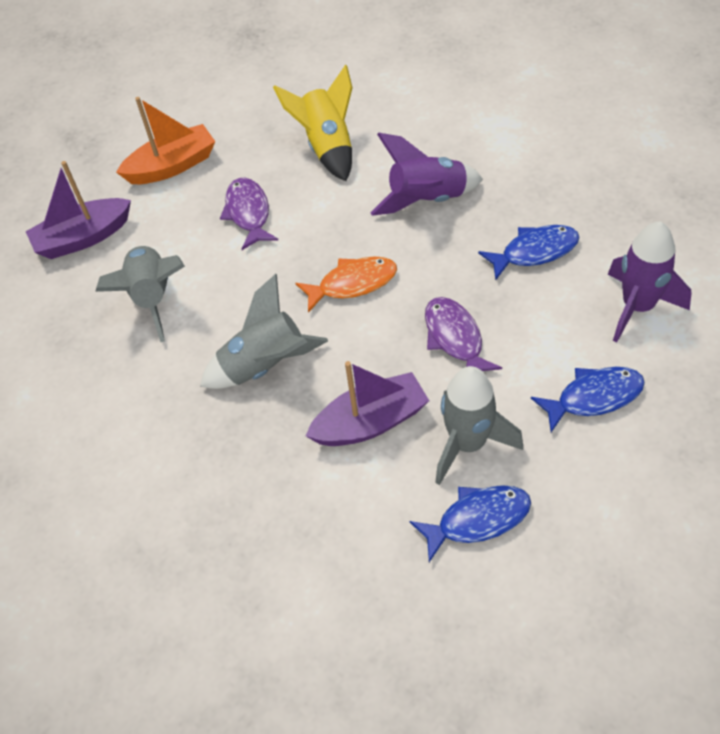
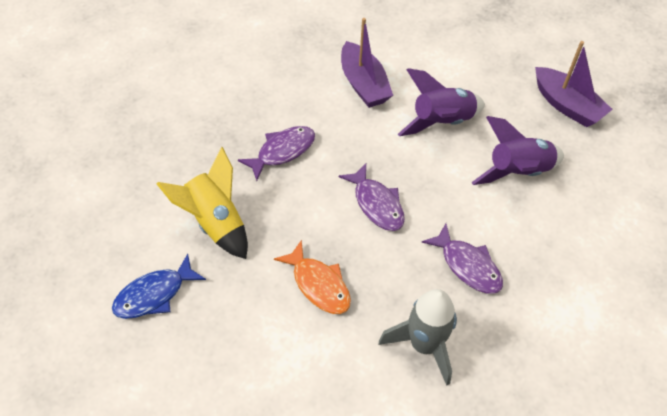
blue fish: 3 -> 1
grey rocket: 3 -> 1
orange boat: 1 -> 0
purple fish: 2 -> 3

